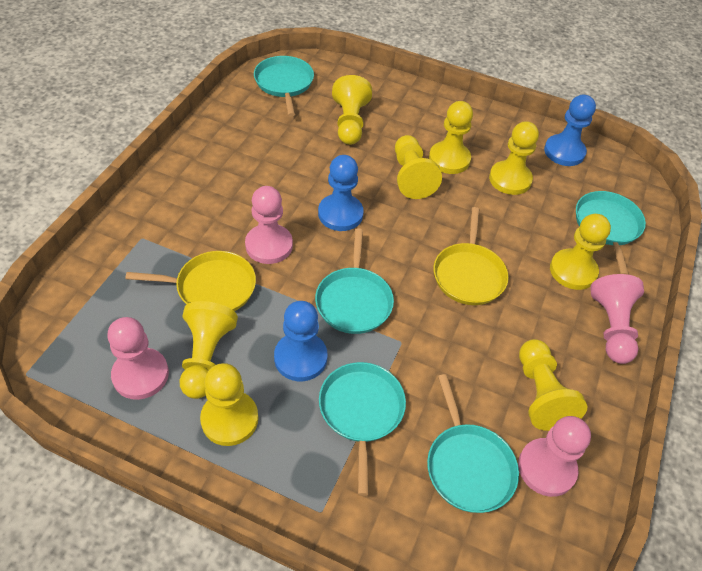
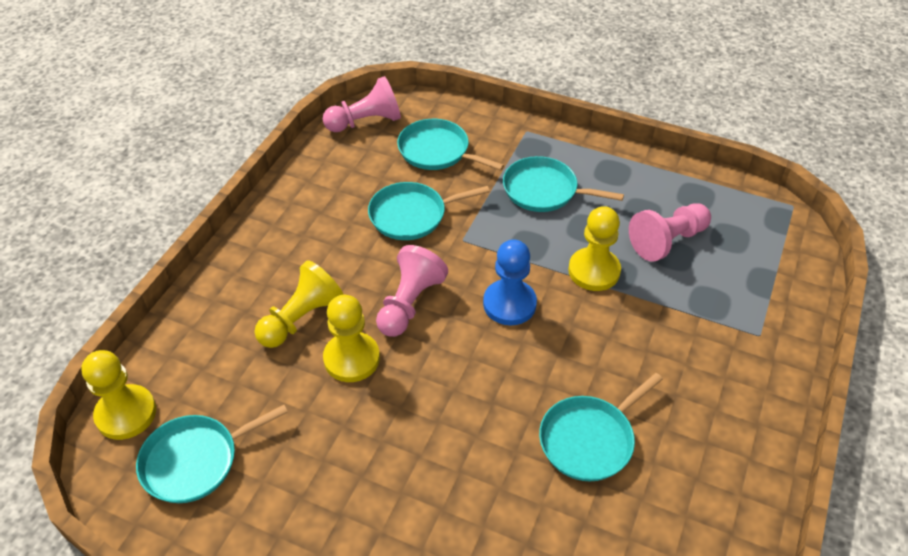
blue pawn: 3 -> 1
pink pawn: 4 -> 3
yellow pan: 2 -> 0
yellow pawn: 8 -> 4

